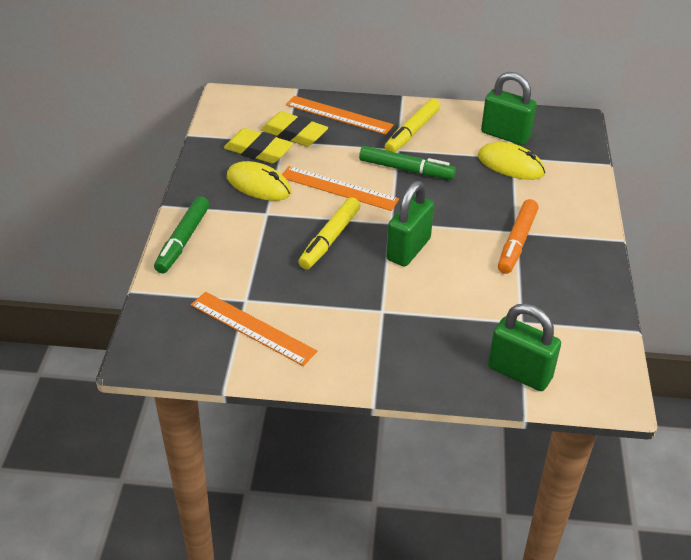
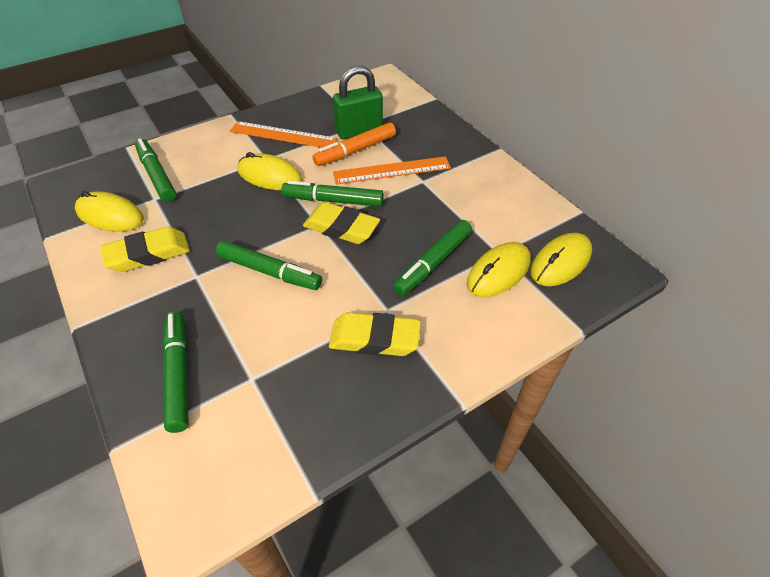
green marker: 2 -> 5
green padlock: 3 -> 1
orange ruler: 3 -> 2
yellow eraser: 2 -> 3
yellow marker: 2 -> 0
yellow mouse: 2 -> 4

